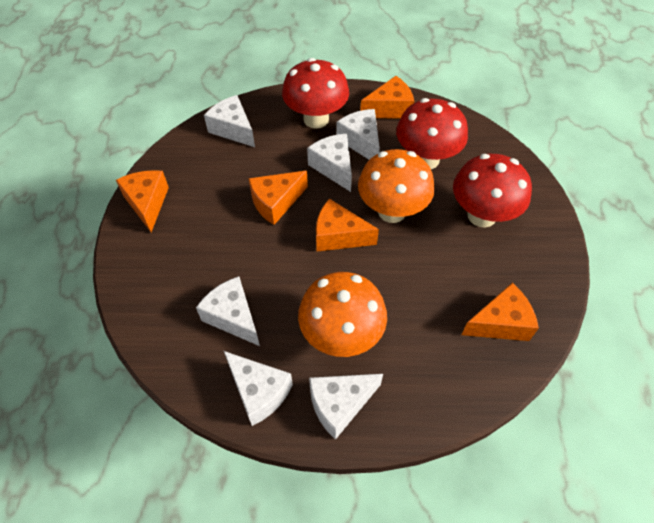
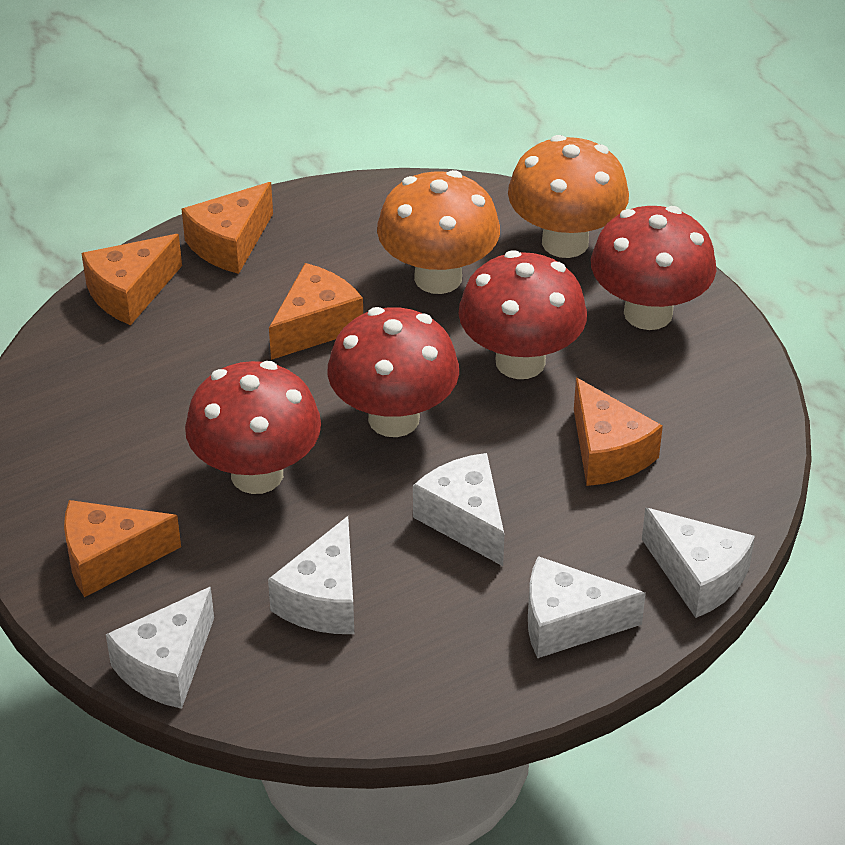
red mushroom: 3 -> 4
white cheese: 6 -> 5

